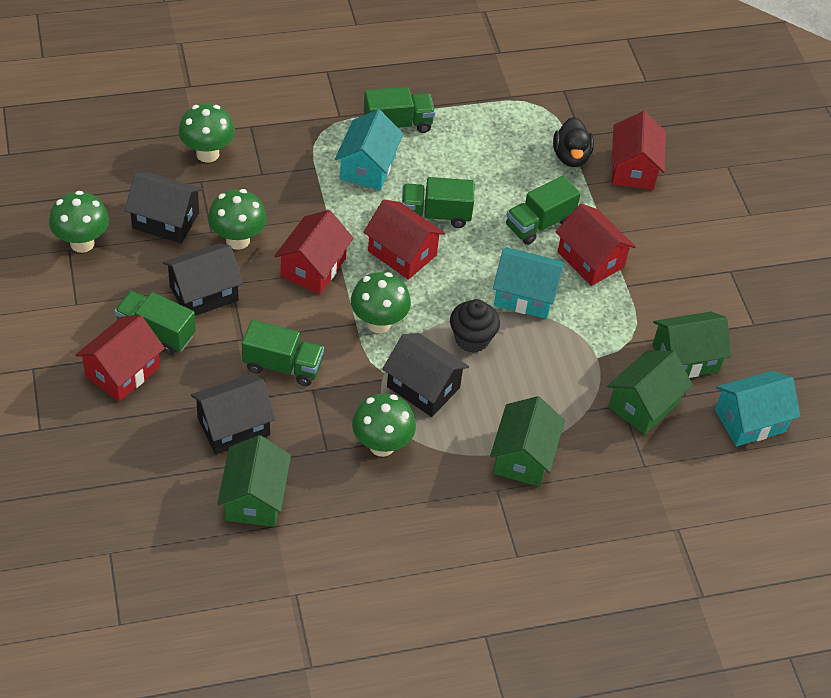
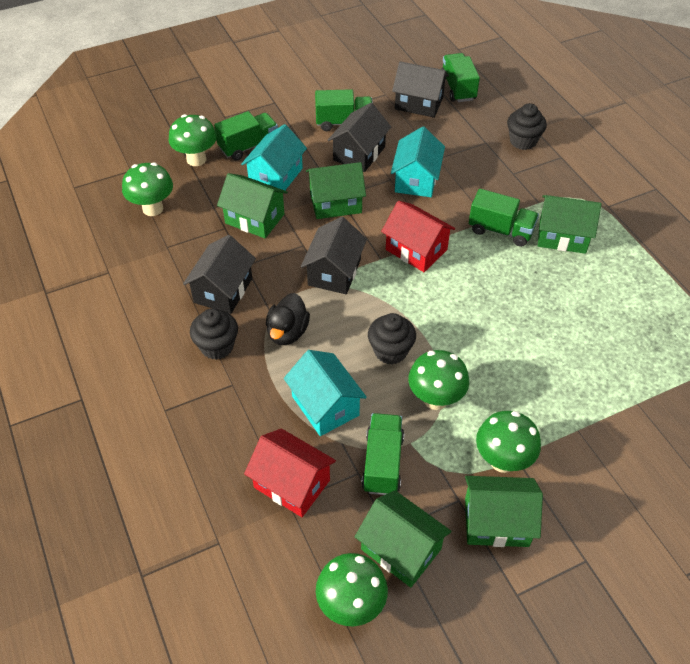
black cupcake: 1 -> 3
green house: 4 -> 5
red house: 5 -> 2

